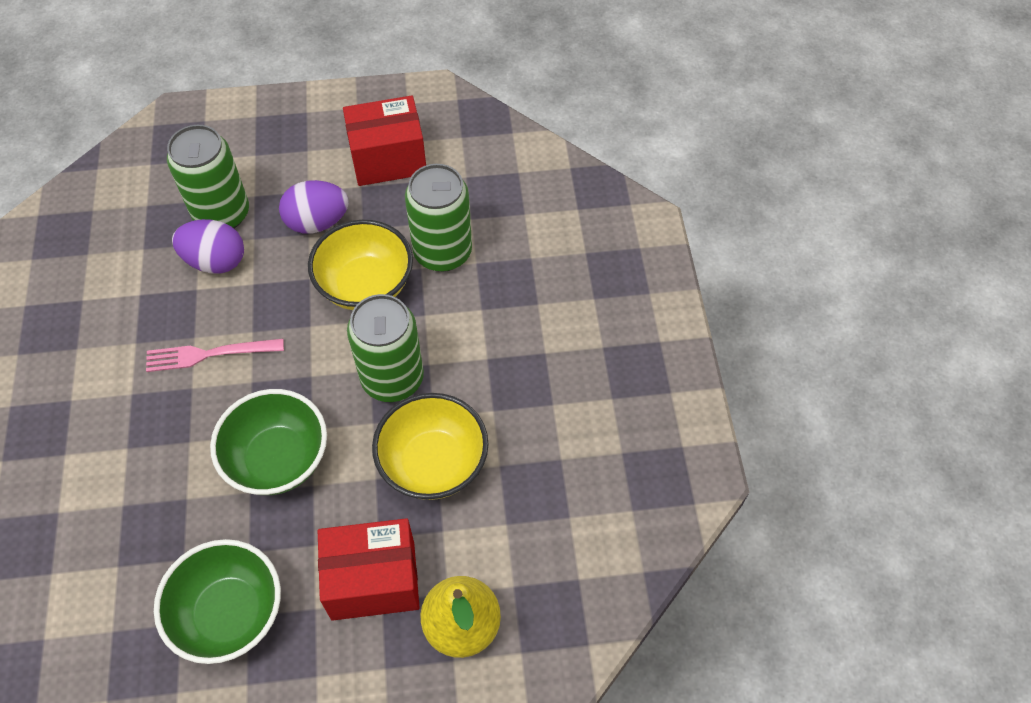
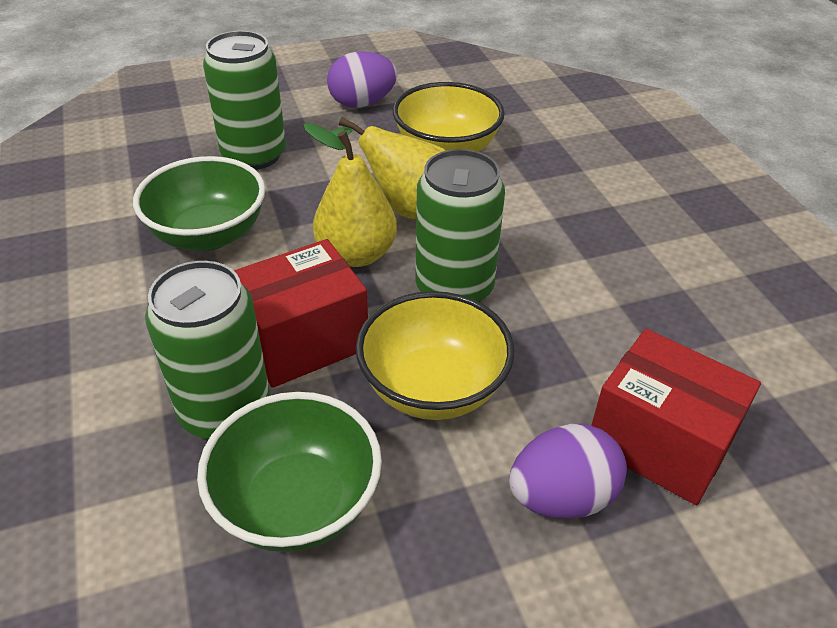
pink fork: 1 -> 0
yellow pear: 1 -> 2

